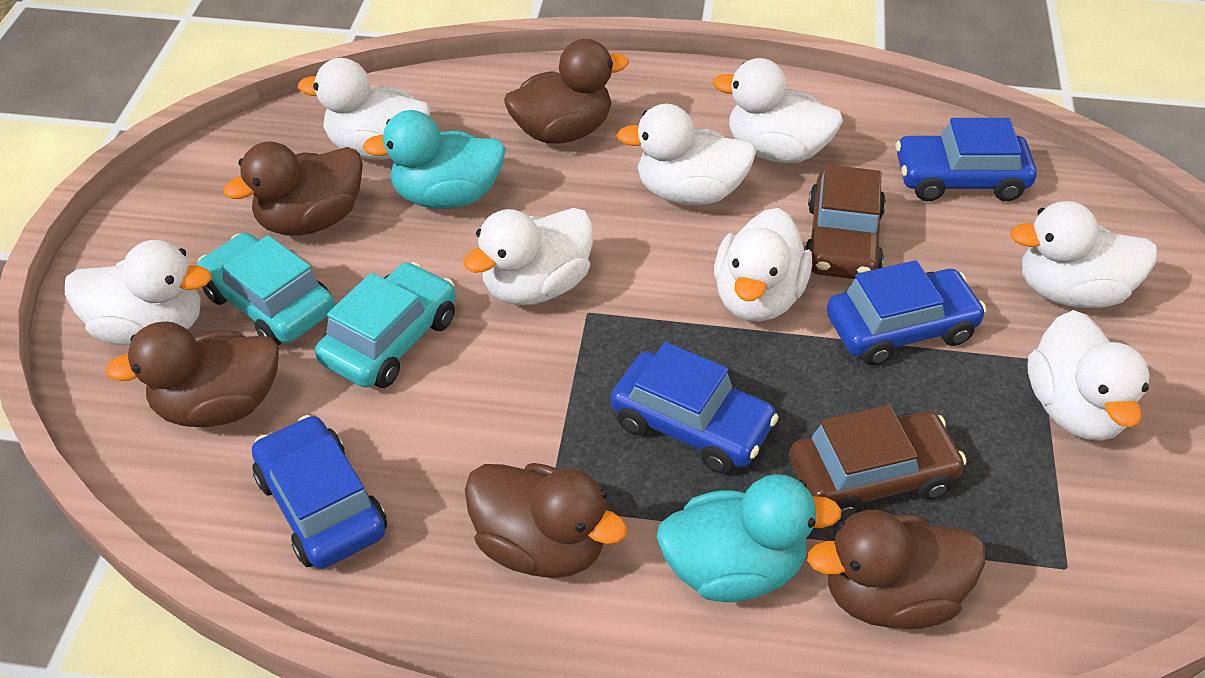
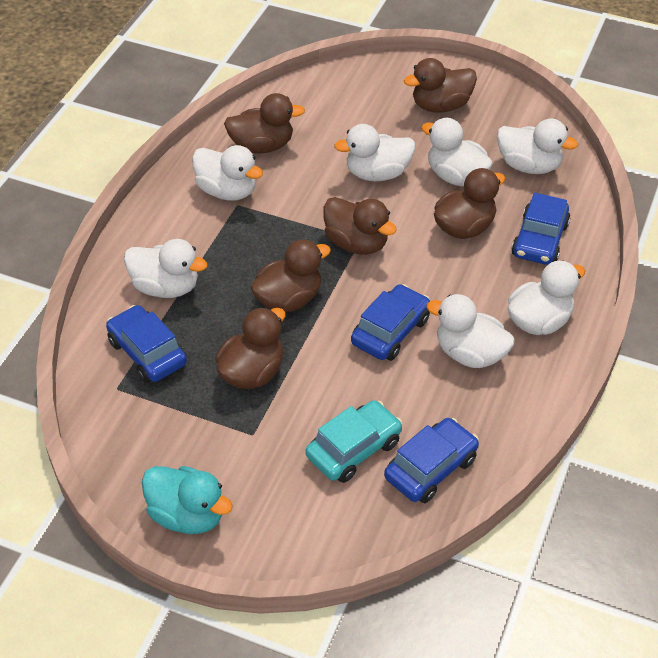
brown car: 2 -> 0
brown duck: 5 -> 6
turquoise car: 2 -> 1
turquoise duck: 2 -> 1
white duck: 8 -> 7

